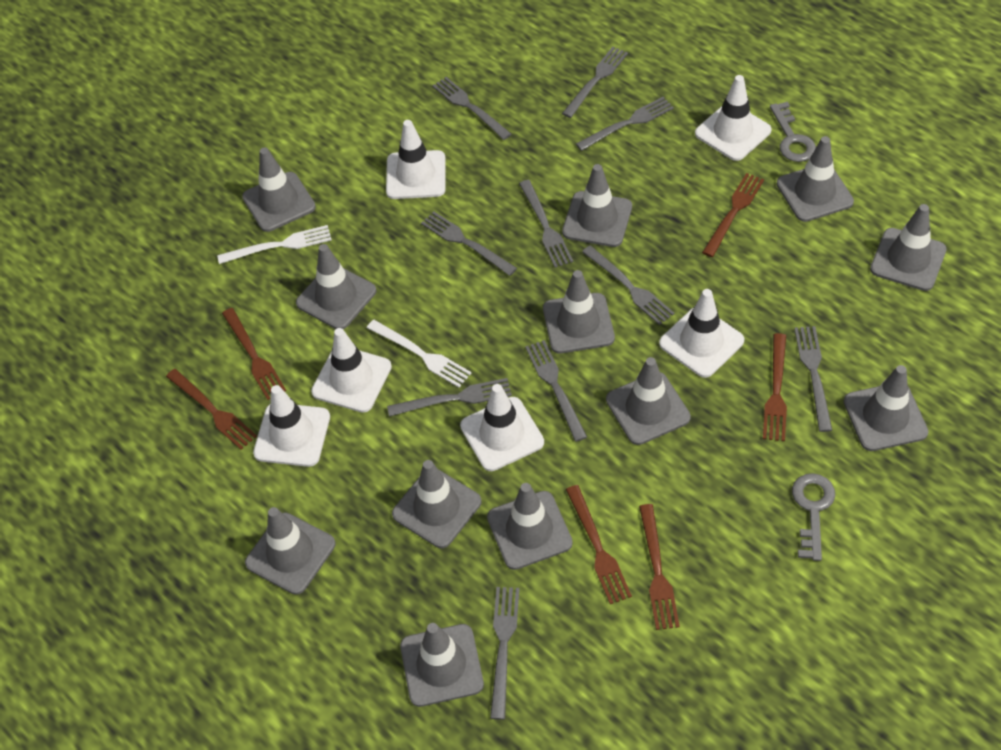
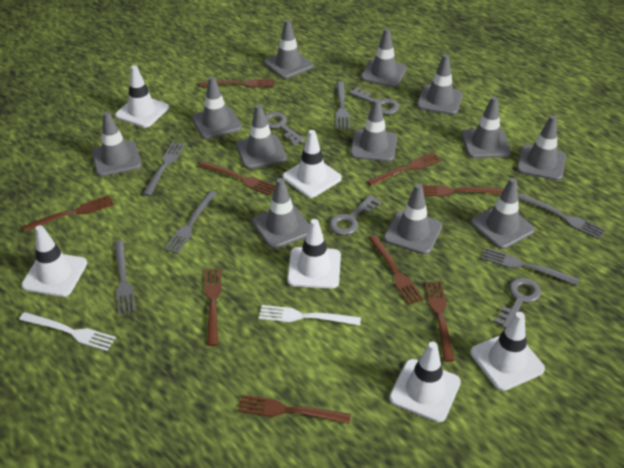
brown fork: 6 -> 9
grey fork: 10 -> 6
grey key: 2 -> 4

